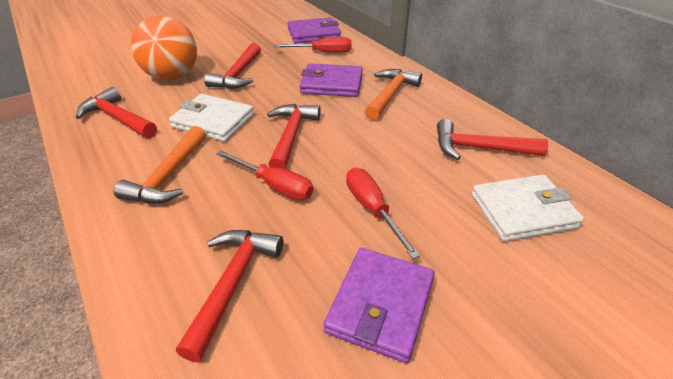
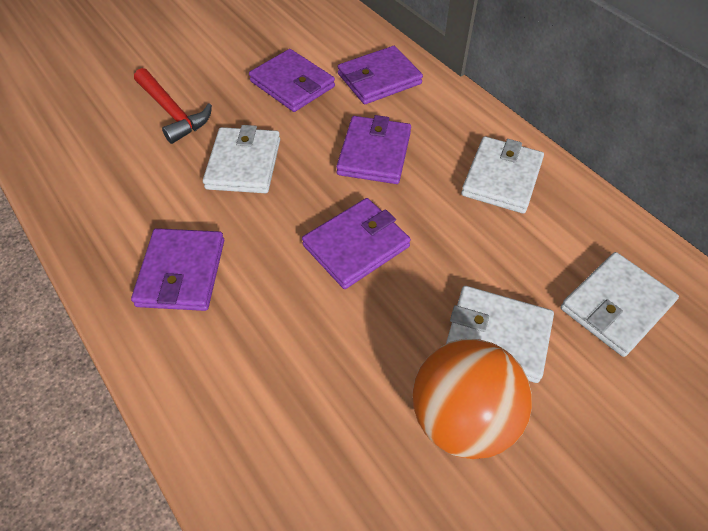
orange hammer: 2 -> 0
purple wallet: 3 -> 5
red hammer: 5 -> 1
red screwdriver: 3 -> 0
white wallet: 2 -> 4

